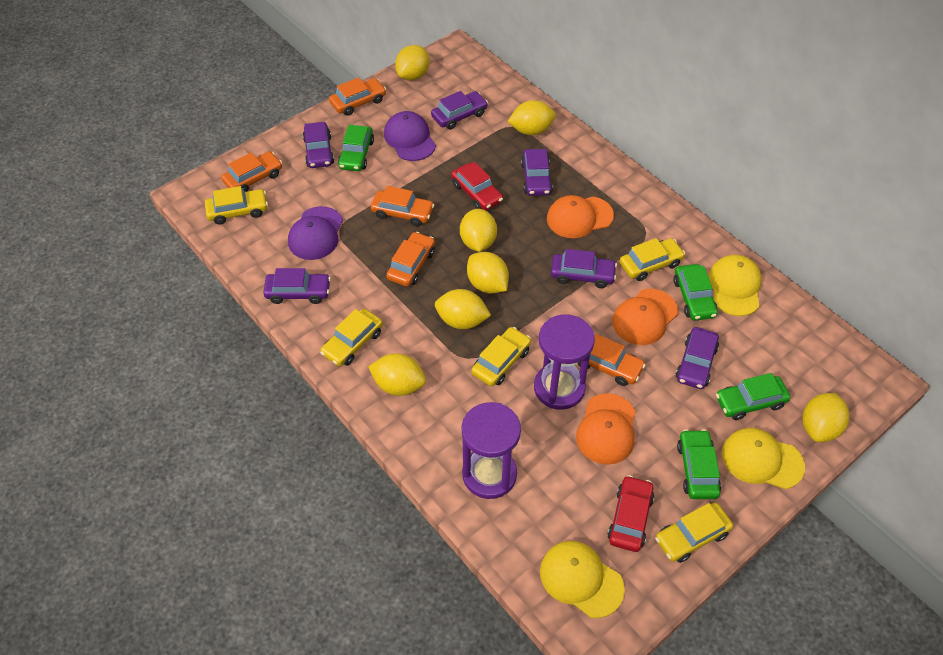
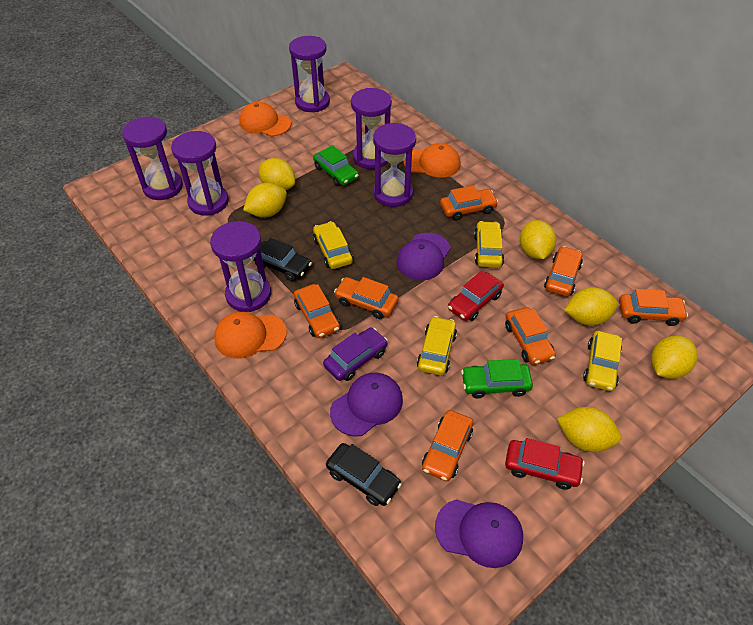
black car: 0 -> 2
green car: 4 -> 2
orange car: 5 -> 7
purple cap: 2 -> 3
purple car: 6 -> 1
purple hourglass: 2 -> 6
yellow cap: 3 -> 0
yellow car: 5 -> 4
yellow lemon: 7 -> 6

